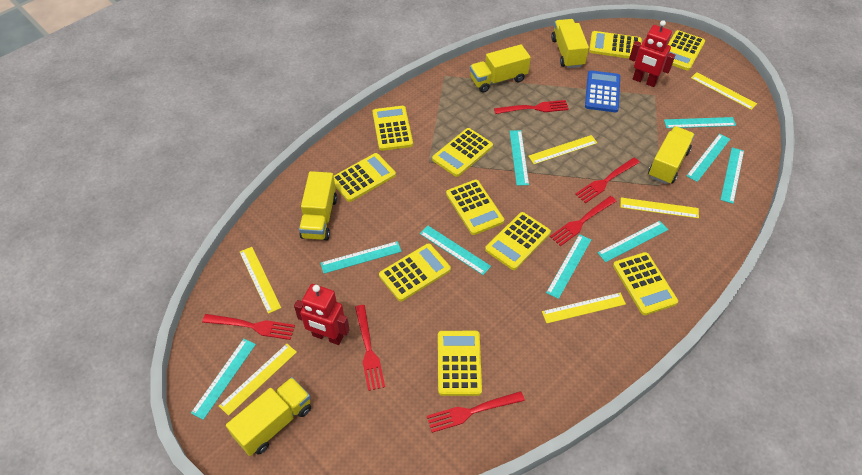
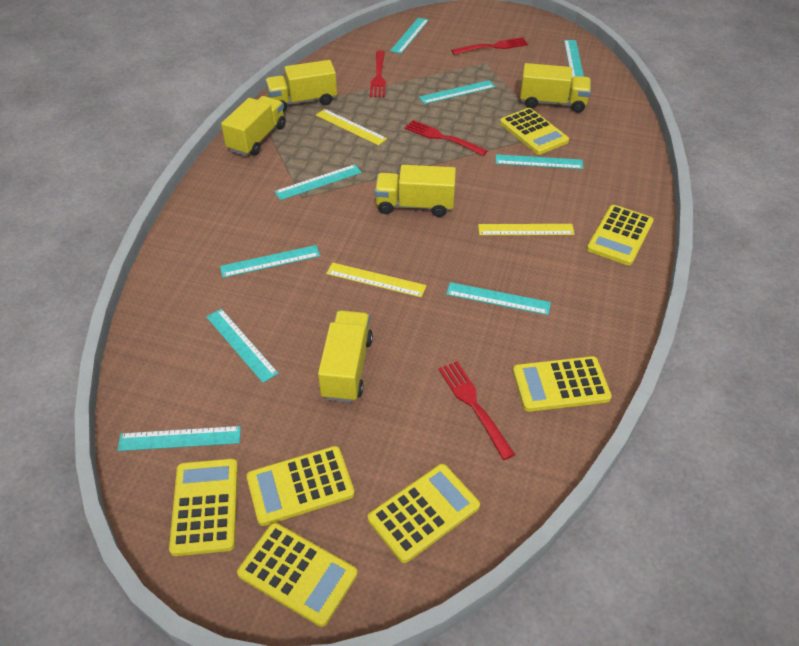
blue calculator: 1 -> 0
red fork: 6 -> 4
red robot: 2 -> 0
yellow calculator: 10 -> 7
yellow ruler: 6 -> 3

